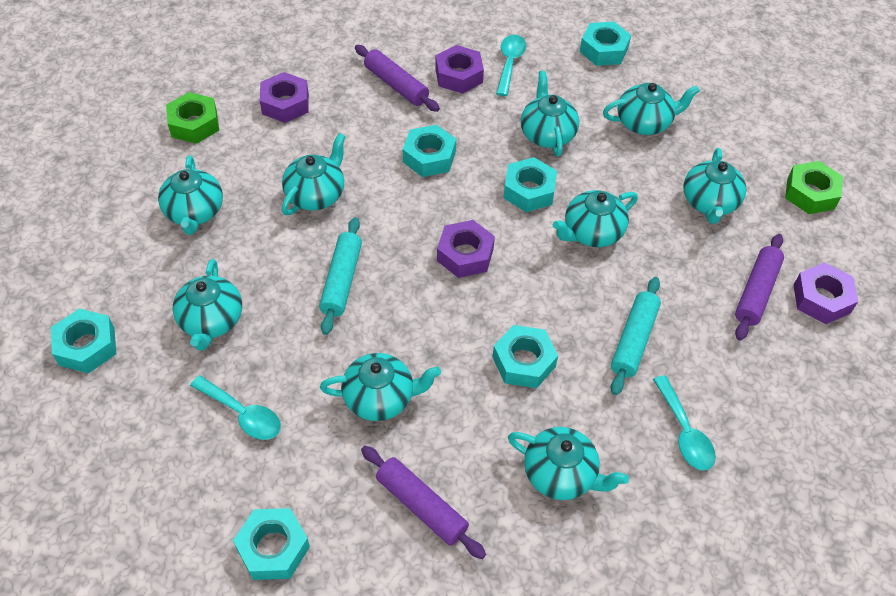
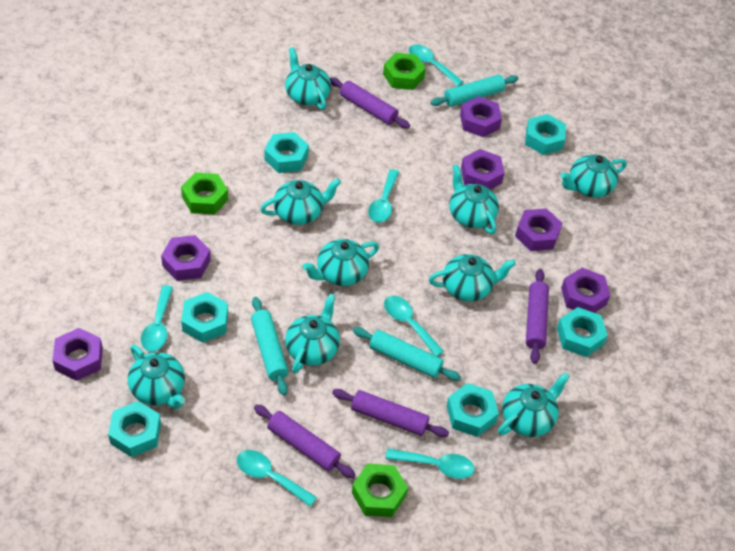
green nut: 2 -> 3
purple nut: 4 -> 6
purple rolling pin: 3 -> 4
turquoise rolling pin: 2 -> 3
turquoise spoon: 3 -> 6

